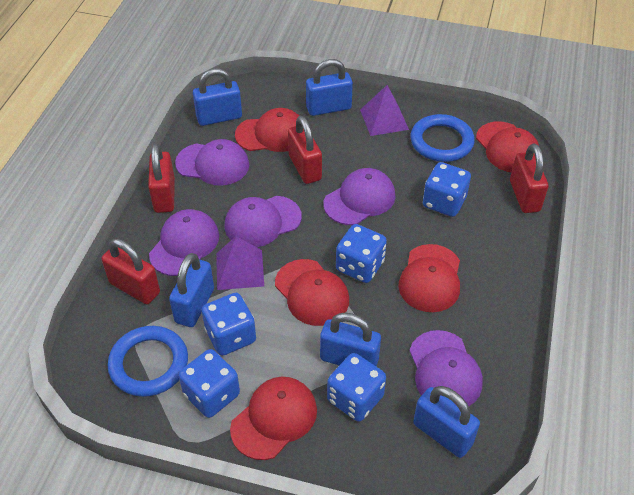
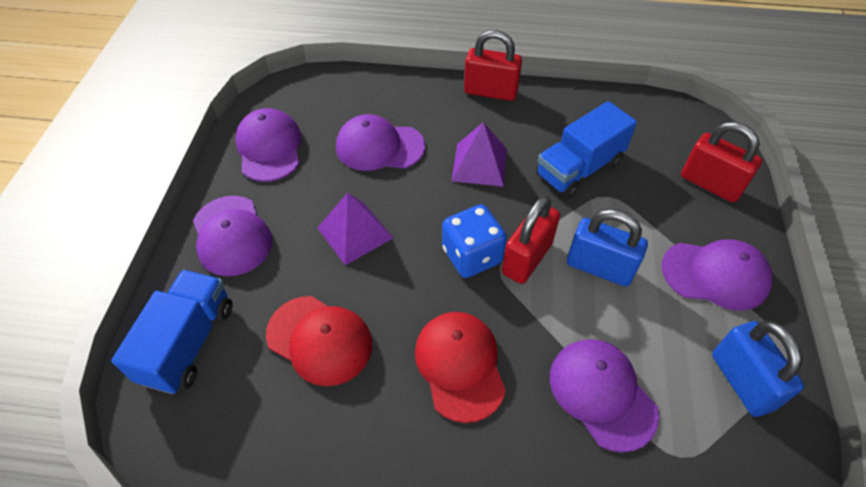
blue dice: 5 -> 1
blue padlock: 5 -> 2
blue ring: 2 -> 0
blue truck: 0 -> 2
red cap: 5 -> 2
red padlock: 4 -> 3

